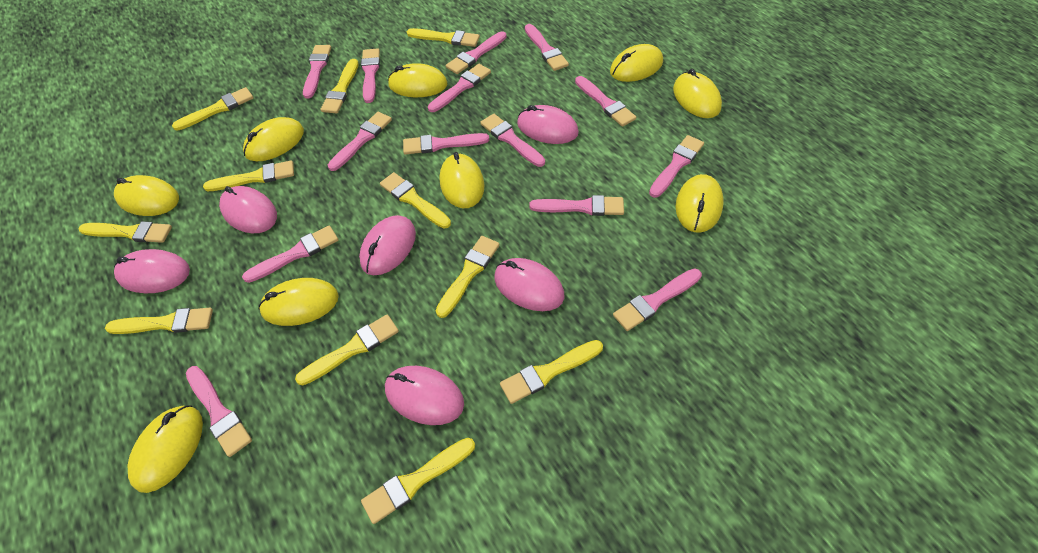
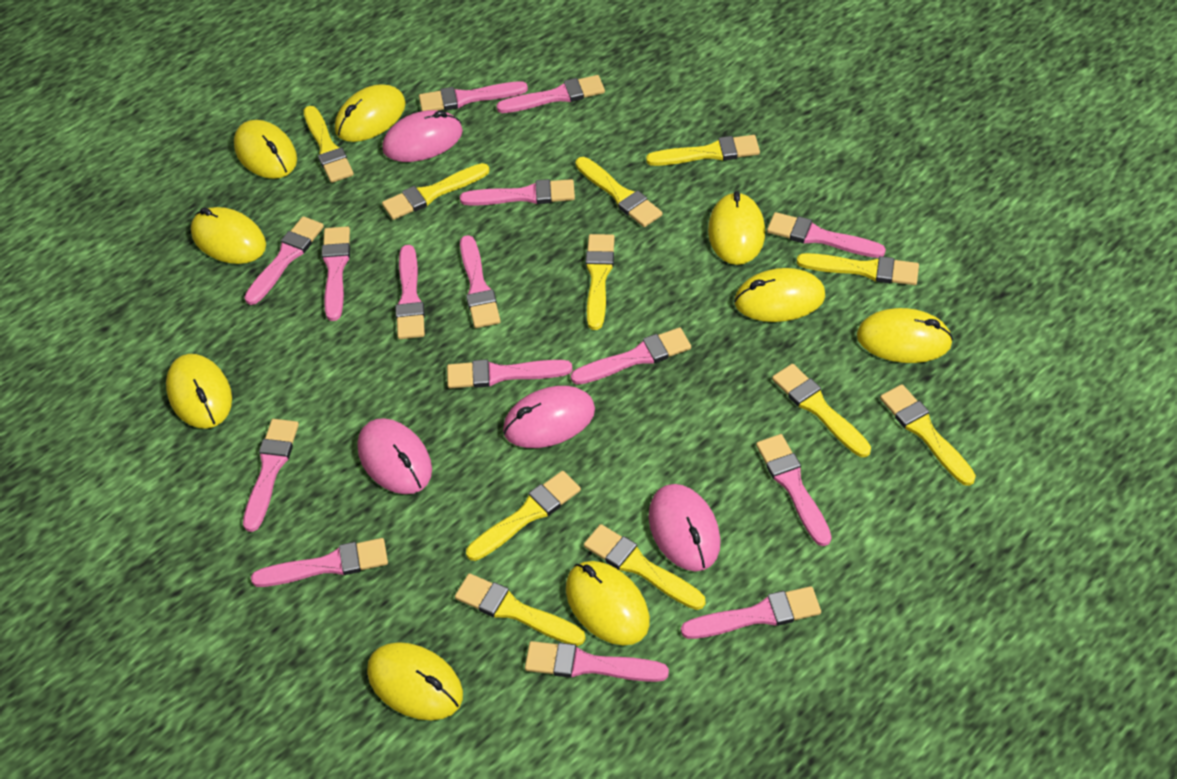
pink brush: 14 -> 15
pink mouse: 6 -> 4

